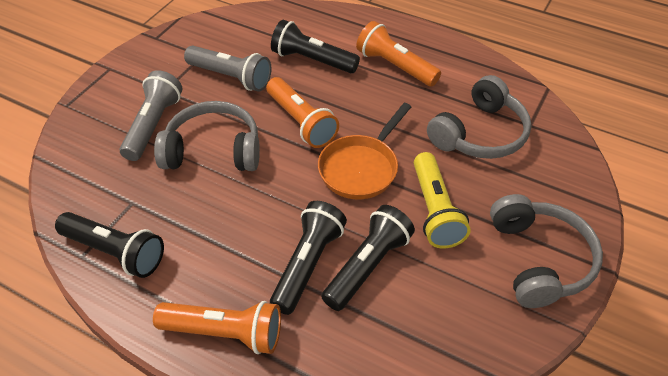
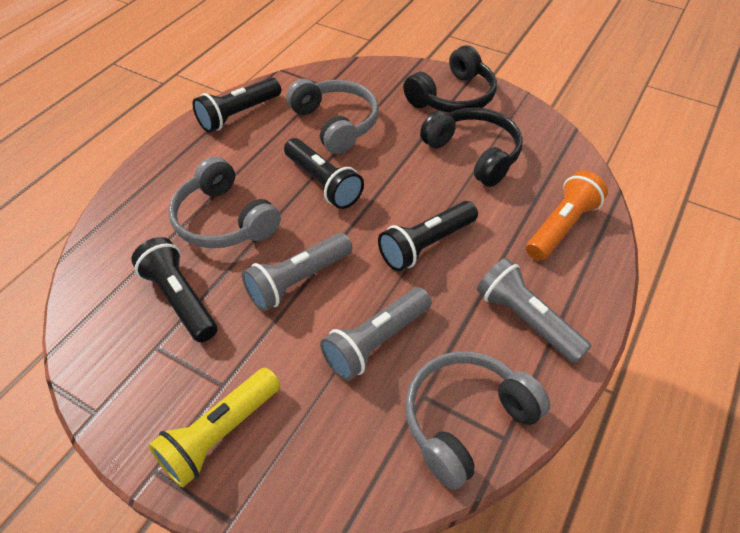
black headphones: 0 -> 2
grey flashlight: 2 -> 3
orange flashlight: 3 -> 1
orange pan: 1 -> 0

